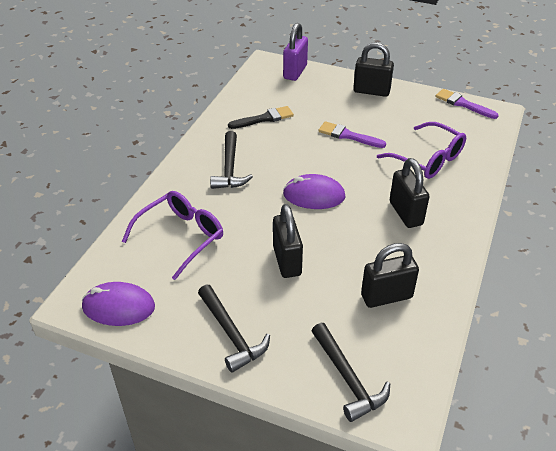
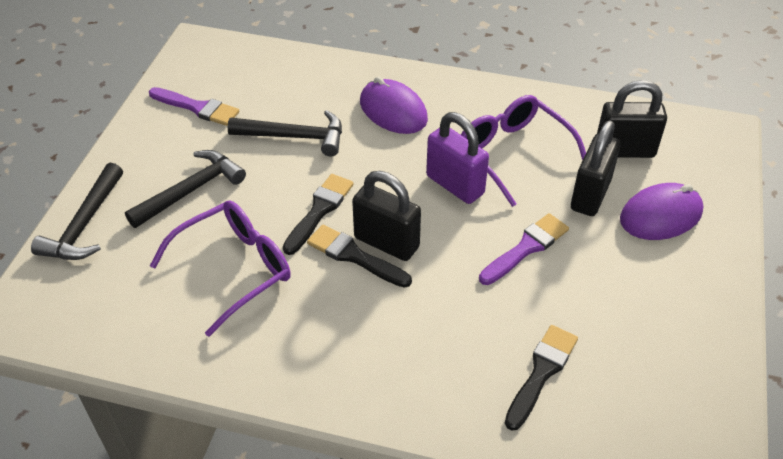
black brush: 1 -> 3
black padlock: 4 -> 3

